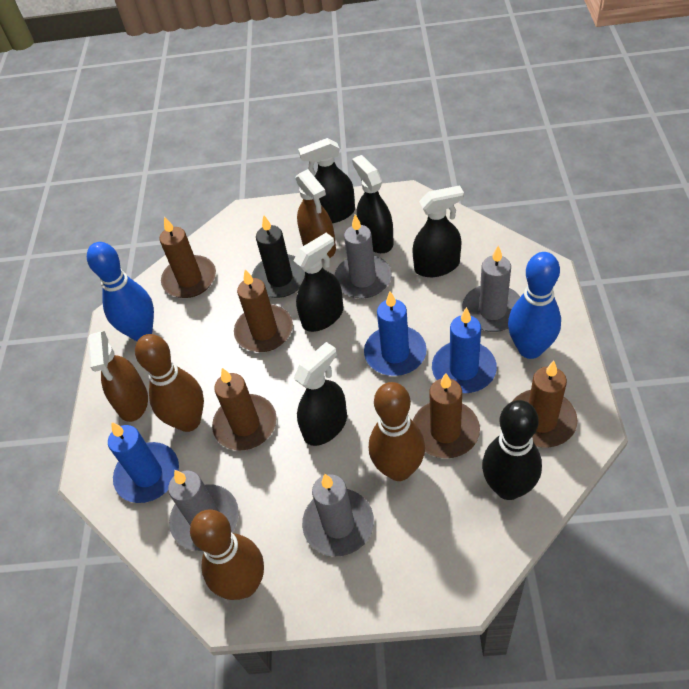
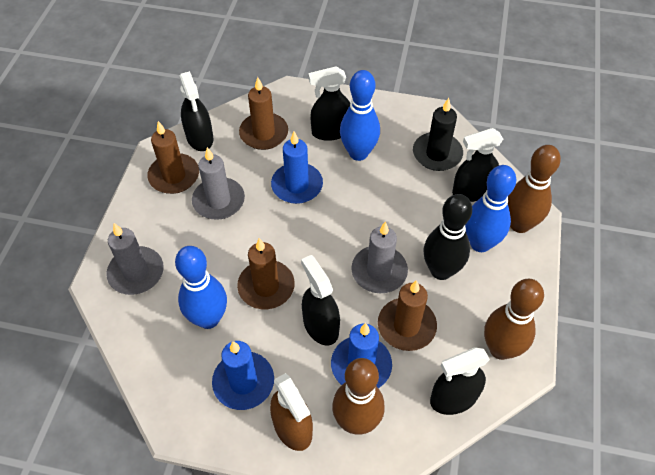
blue bowling pin: 2 -> 3
brown candle: 5 -> 4
brown spray bottle: 2 -> 1
grey candle: 4 -> 3

